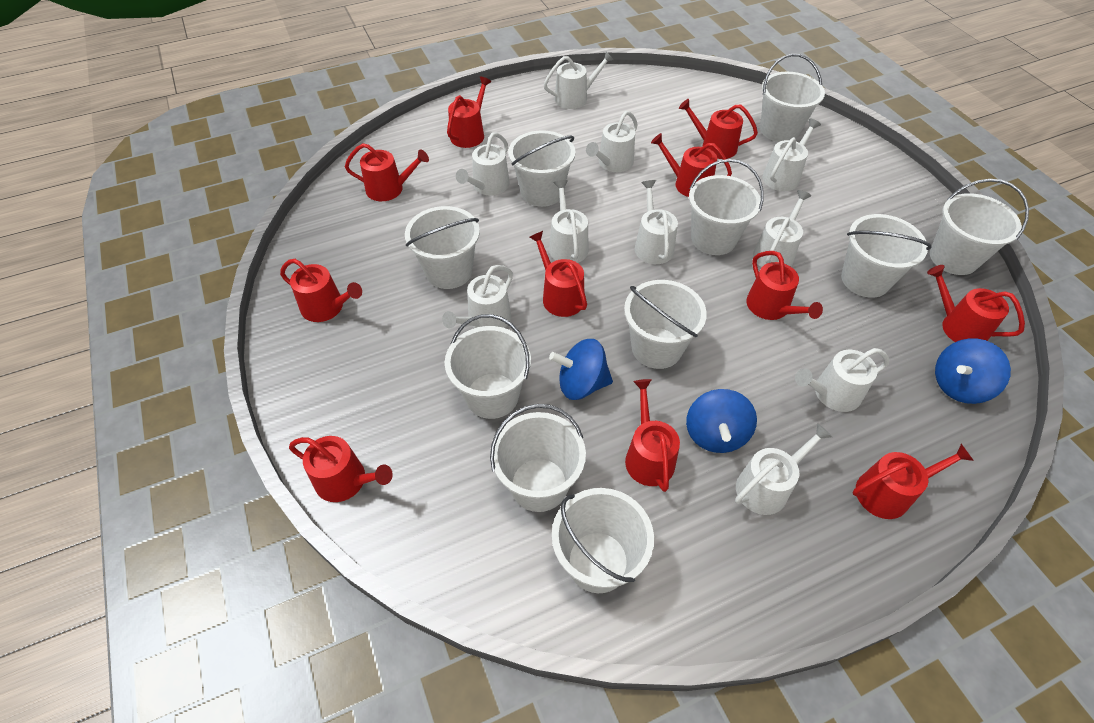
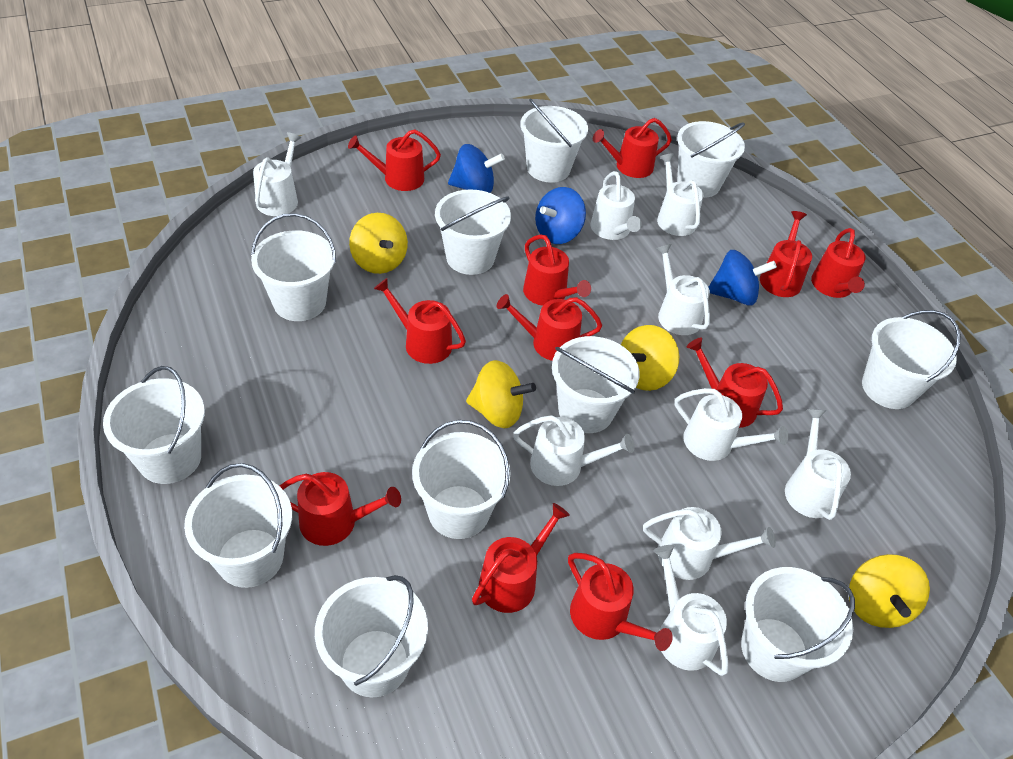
white bucket: 10 -> 11
white watering can: 10 -> 9
yellow spinning top: 0 -> 4

